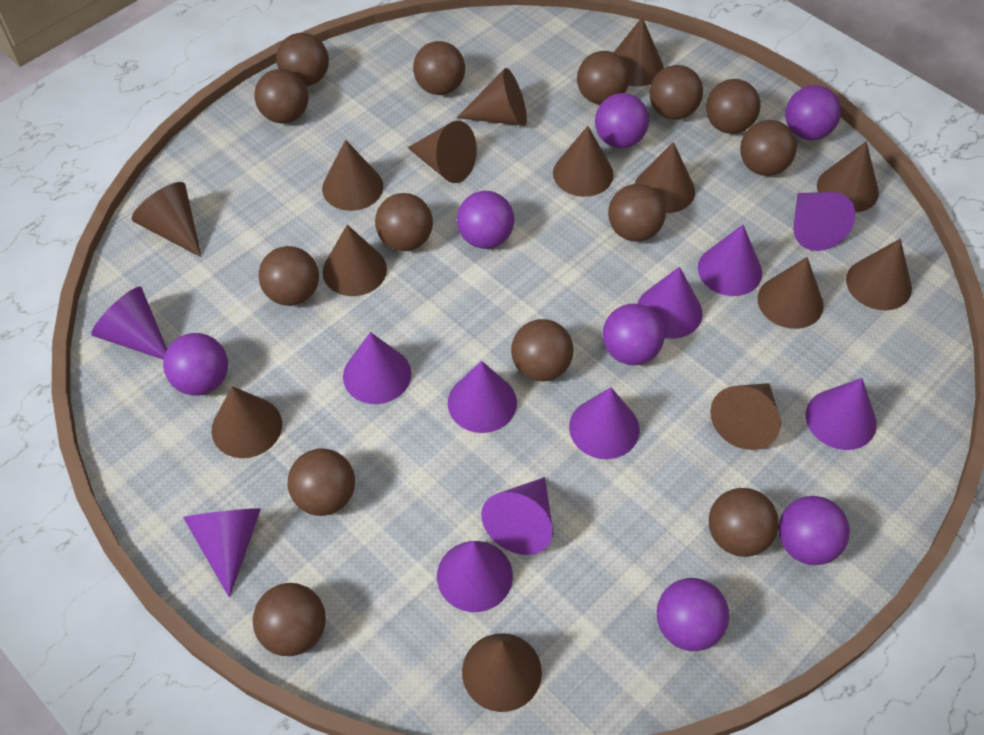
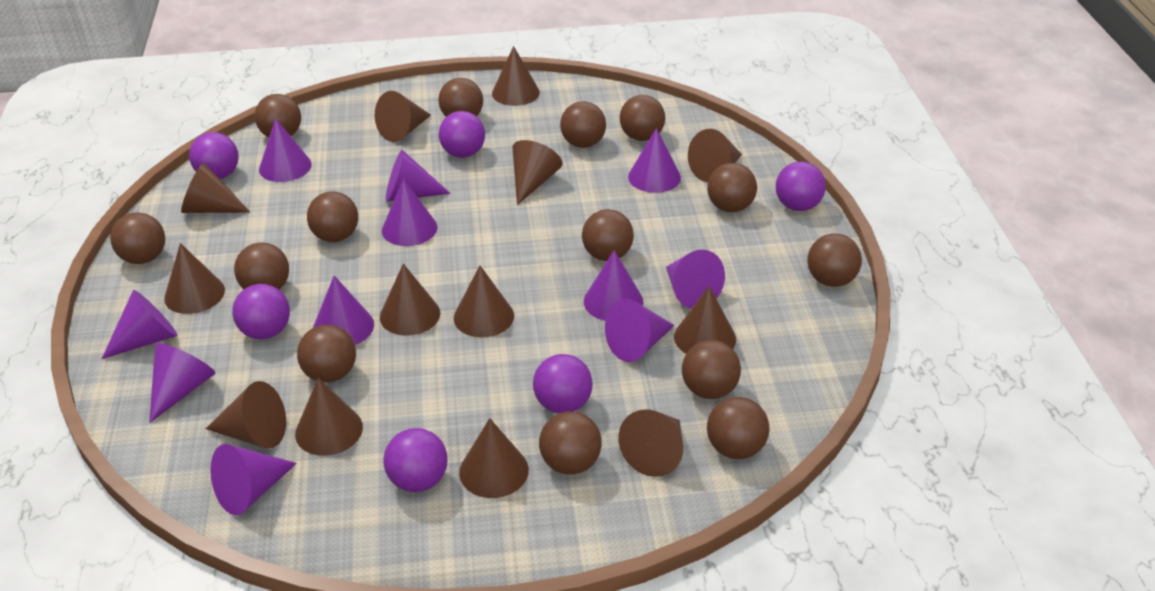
brown cone: 14 -> 13
purple ball: 7 -> 6

